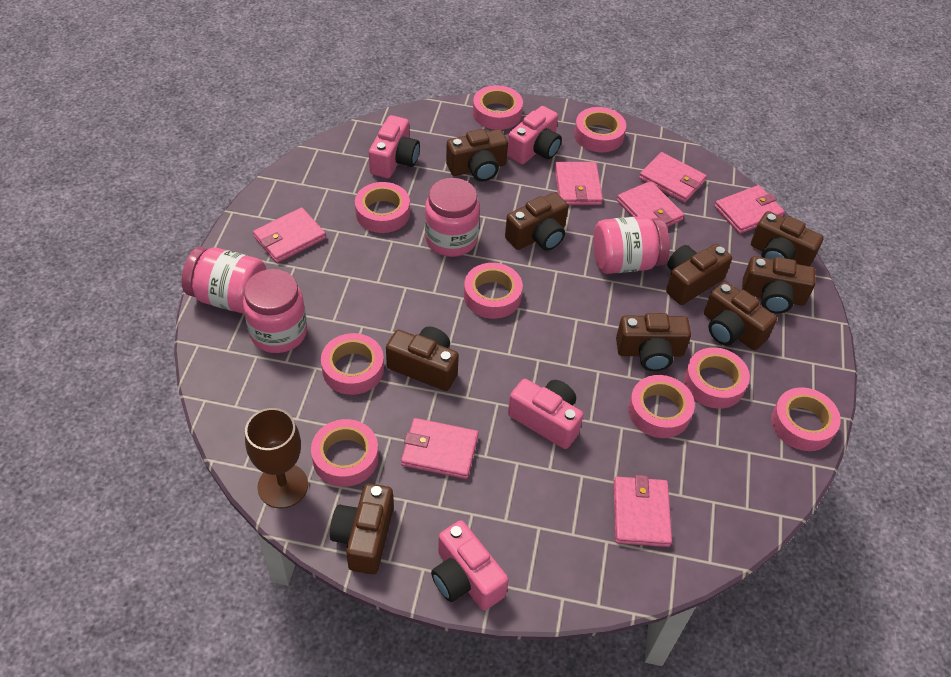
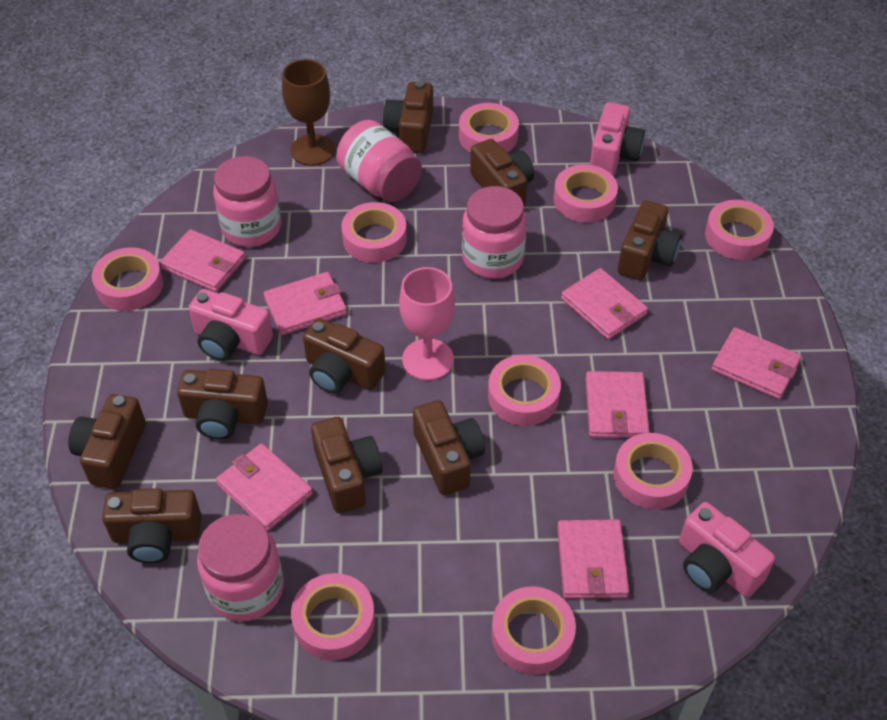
pink camera: 4 -> 3
pink goblet: 0 -> 1

